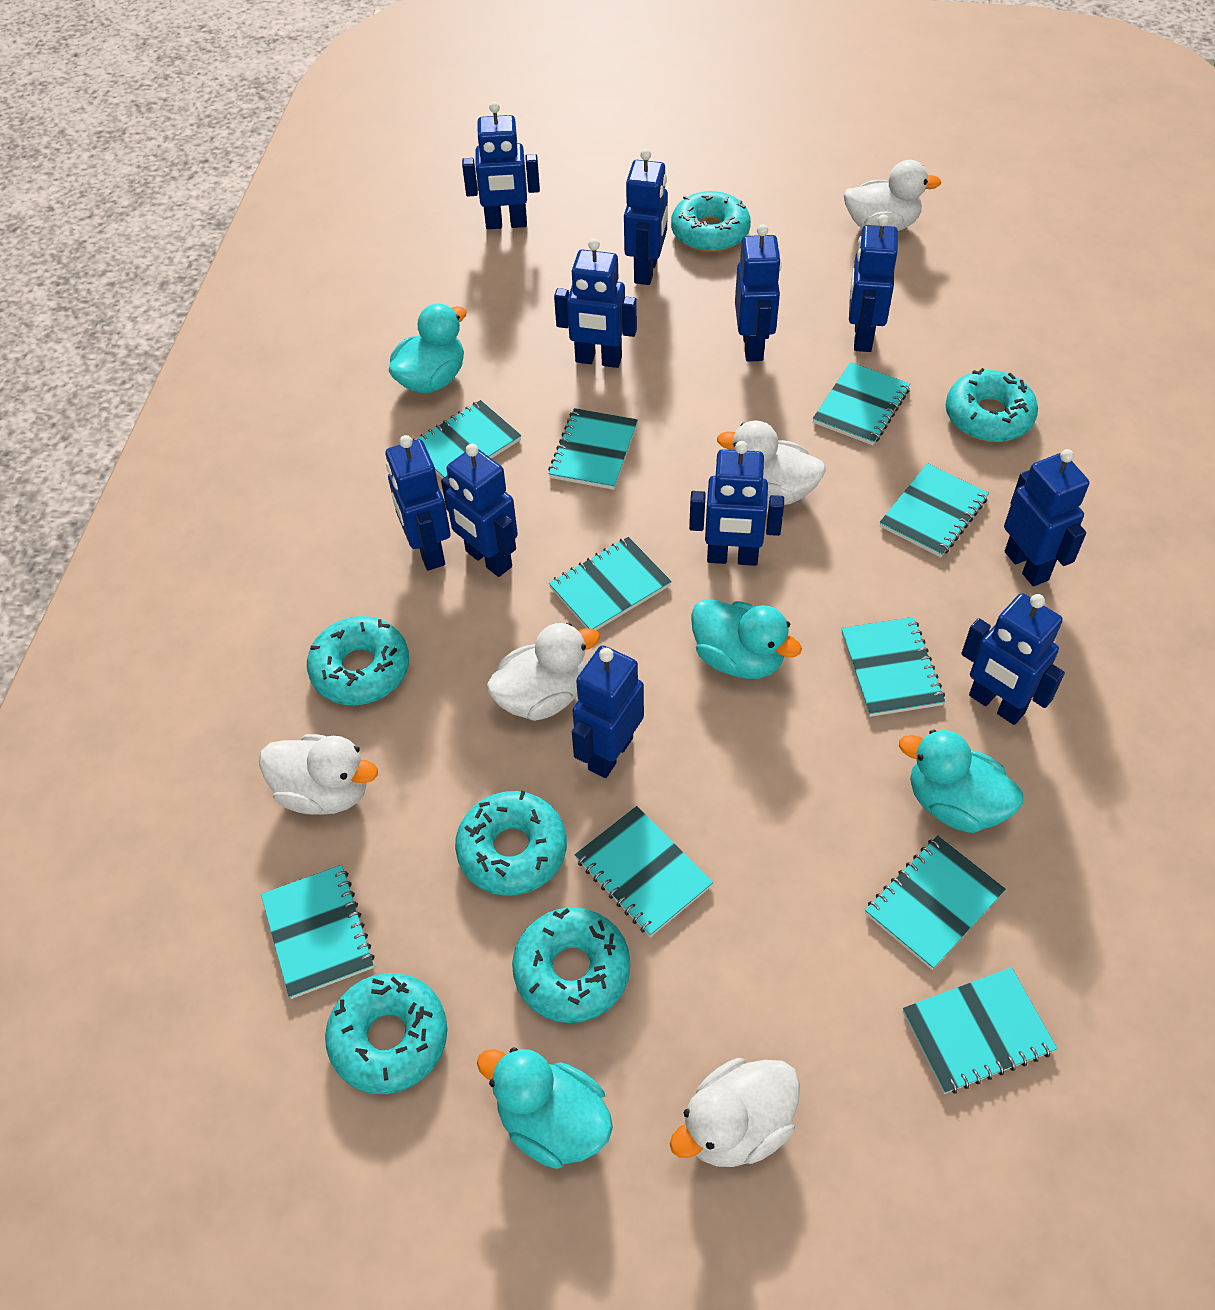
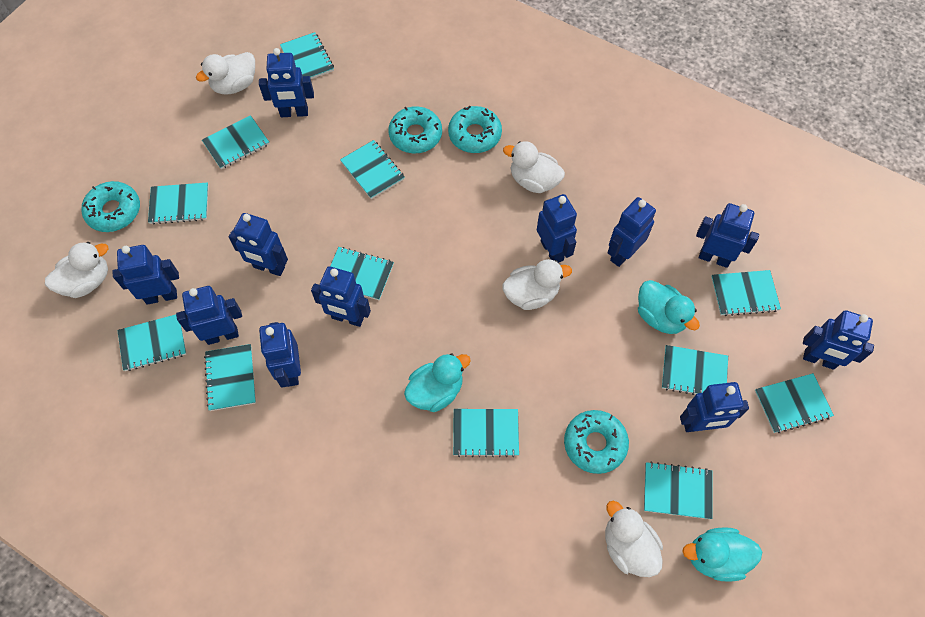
turquoise donut: 6 -> 4
turquoise duck: 4 -> 3
turquoise notebook: 10 -> 12

